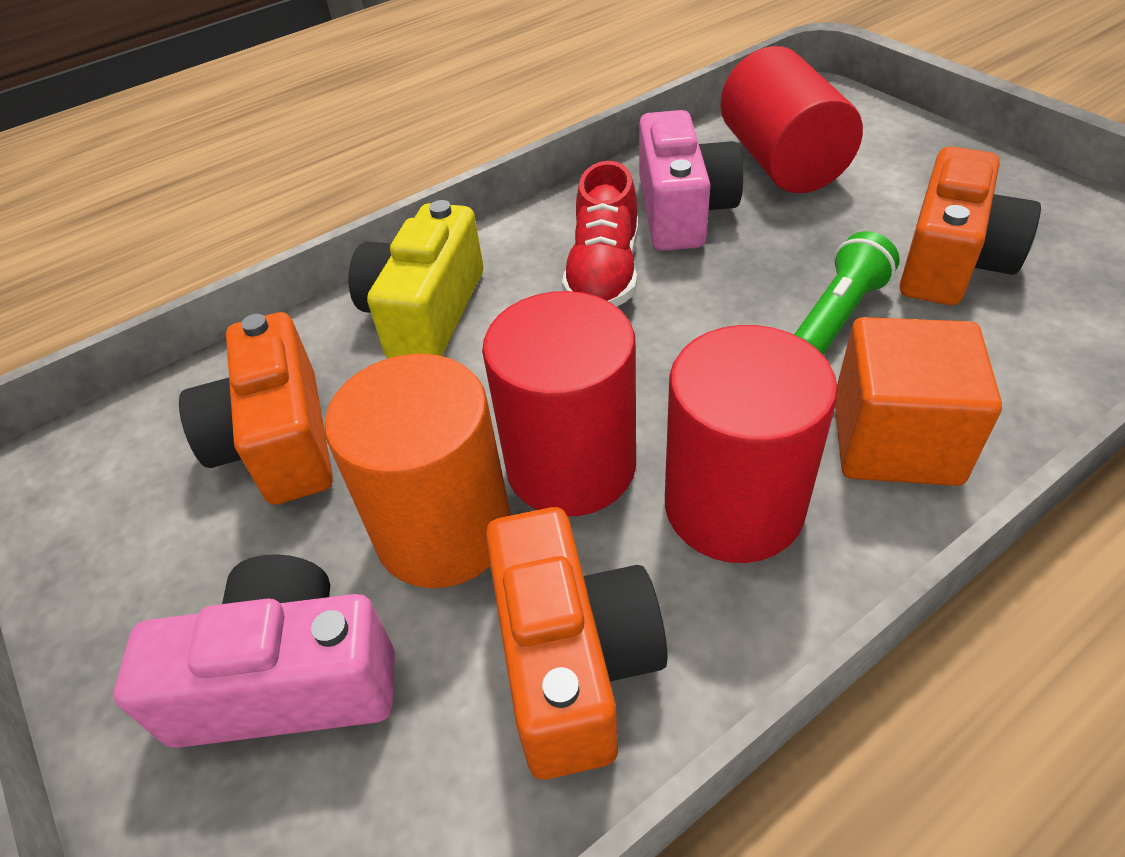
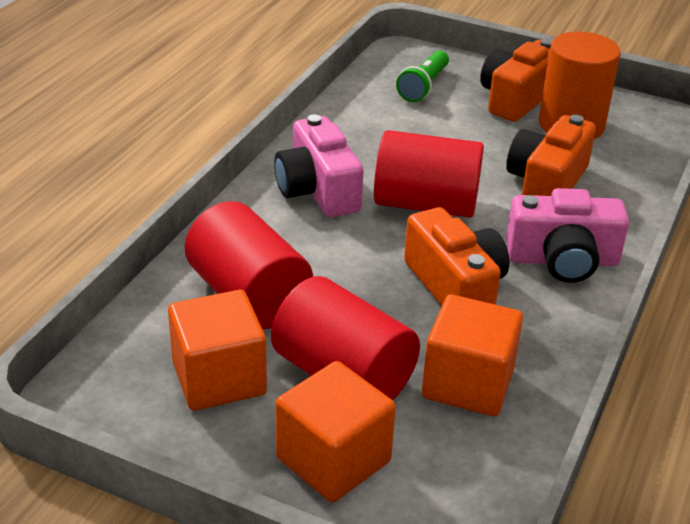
orange cube: 1 -> 3
red shoe: 1 -> 0
yellow camera: 1 -> 0

